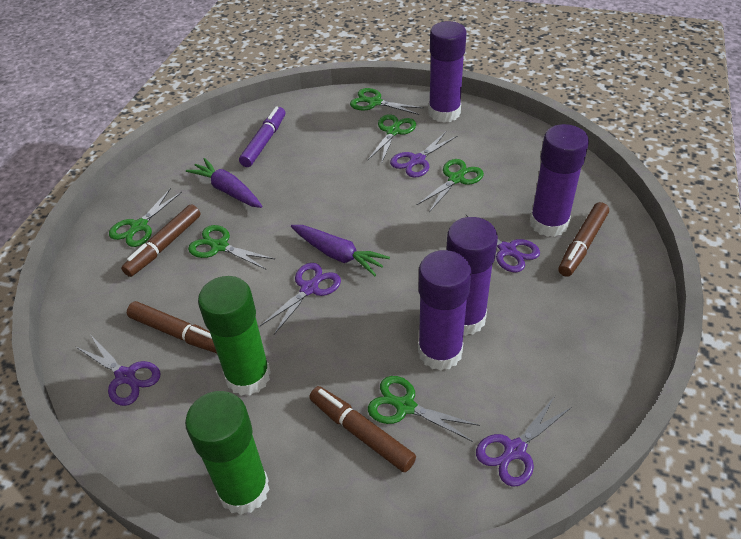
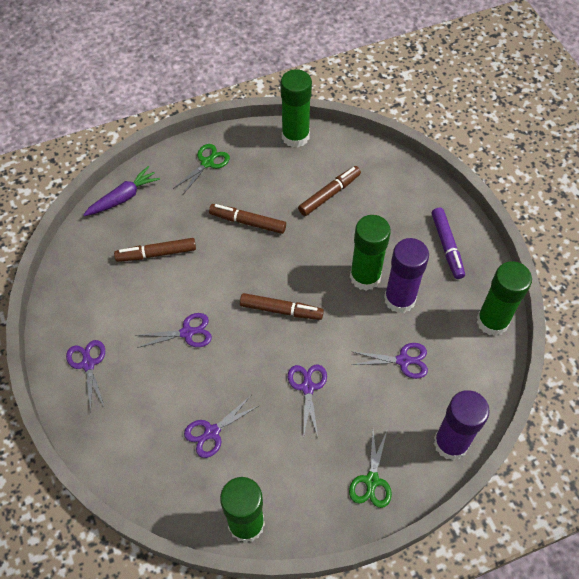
green glue stick: 2 -> 4
green scissors: 6 -> 2
purple carrot: 2 -> 1
purple glue stick: 4 -> 2

